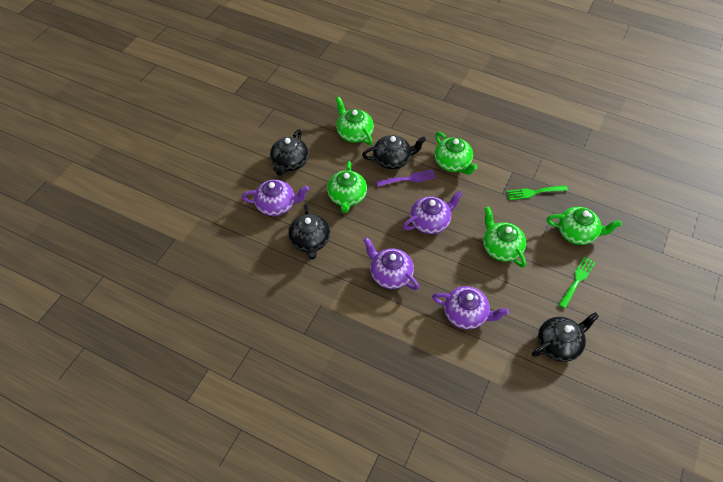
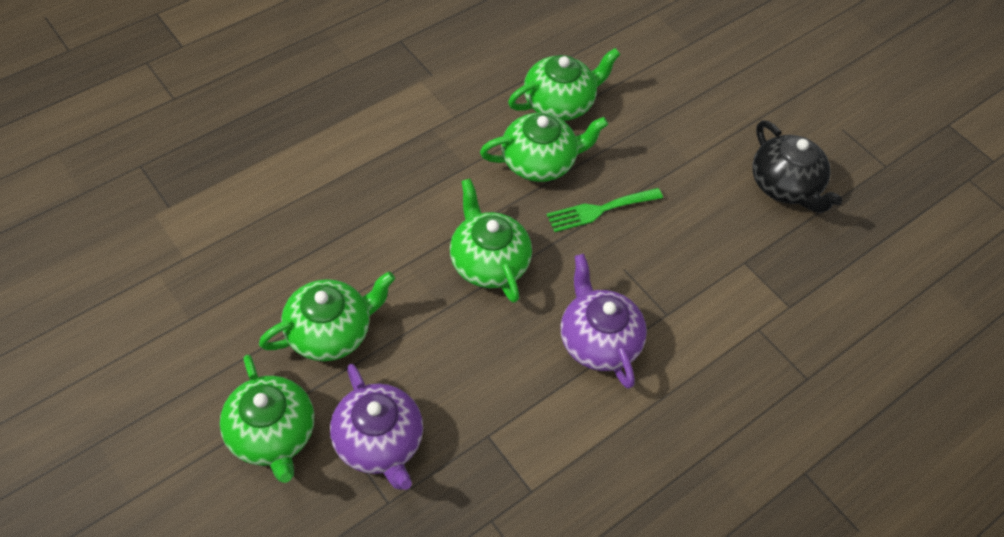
black teapot: 4 -> 1
green fork: 2 -> 1
purple fork: 1 -> 0
purple teapot: 4 -> 2

